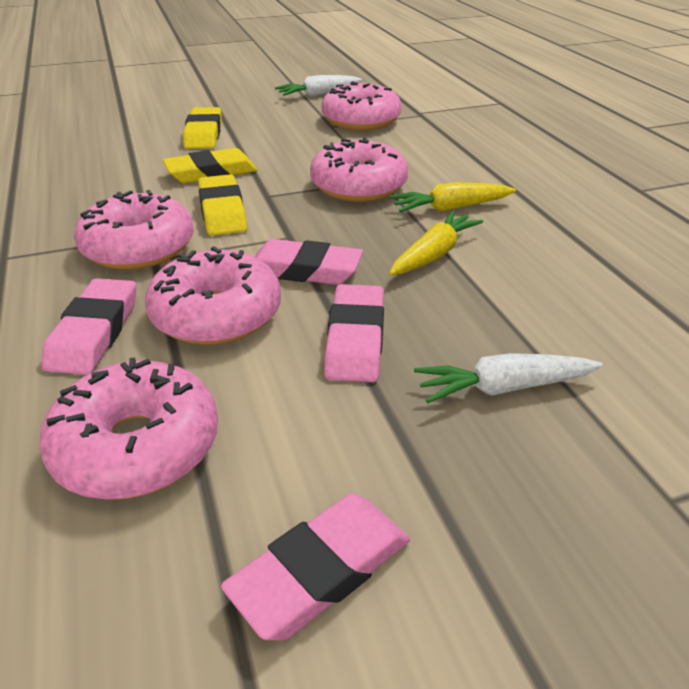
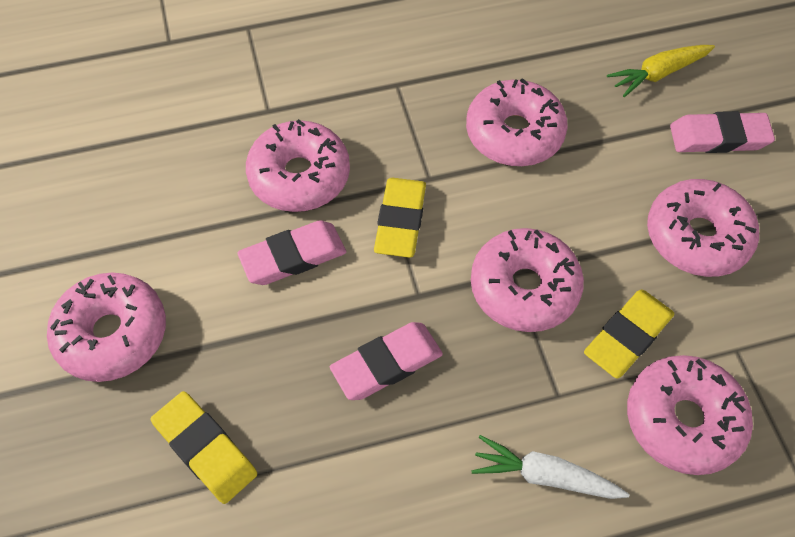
pink donut: 5 -> 6
pink eraser: 4 -> 3
white carrot: 2 -> 1
yellow carrot: 2 -> 1

